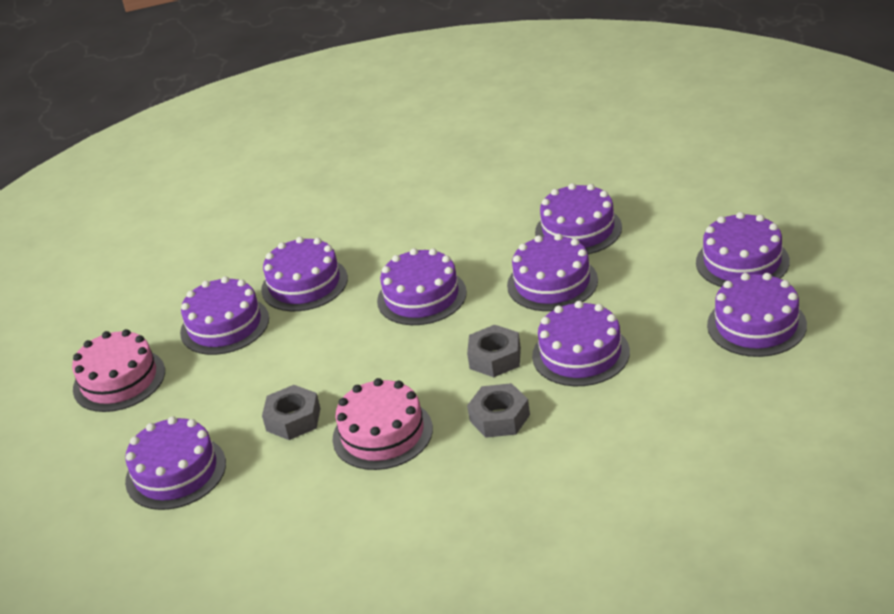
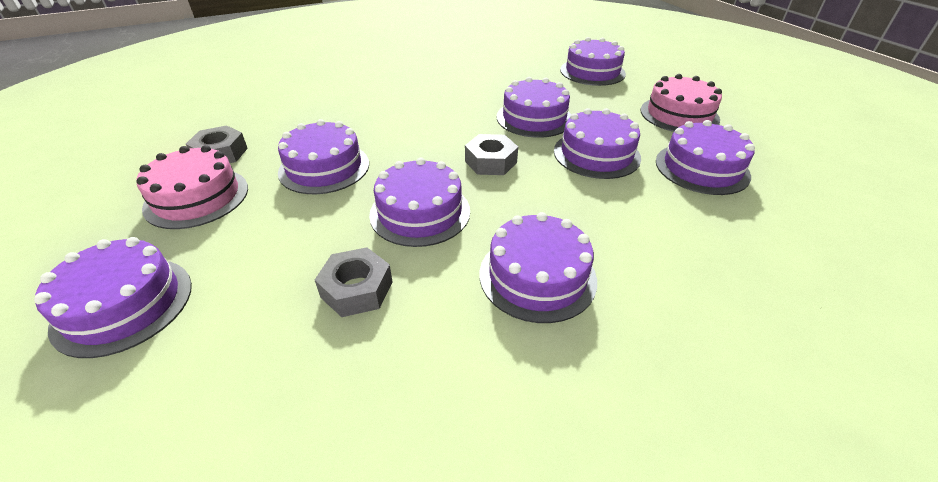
purple cake: 9 -> 8

